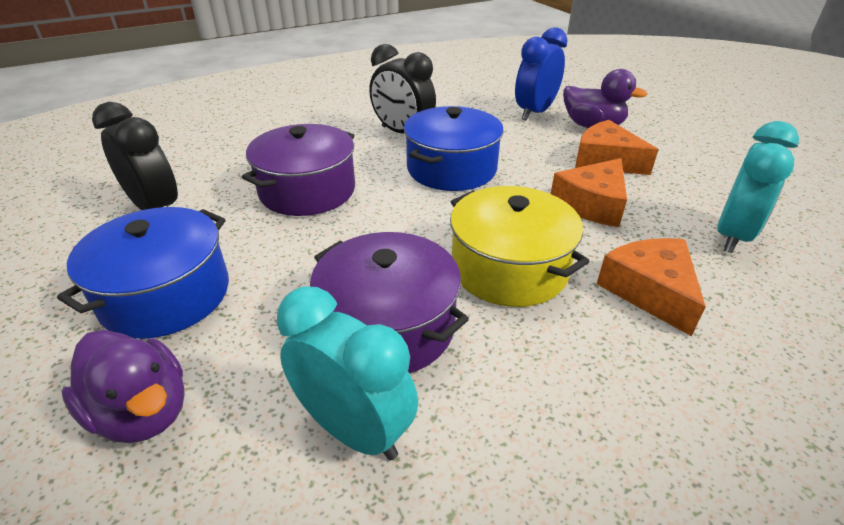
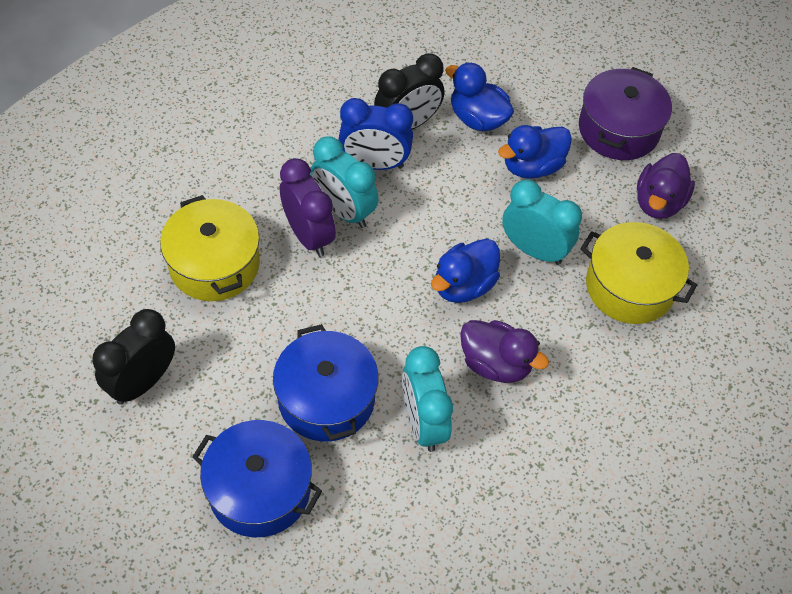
blue duck: 0 -> 3
orange cheese: 3 -> 0
purple clock: 0 -> 1
purple pot: 2 -> 1
turquoise clock: 2 -> 3
yellow pot: 1 -> 2

